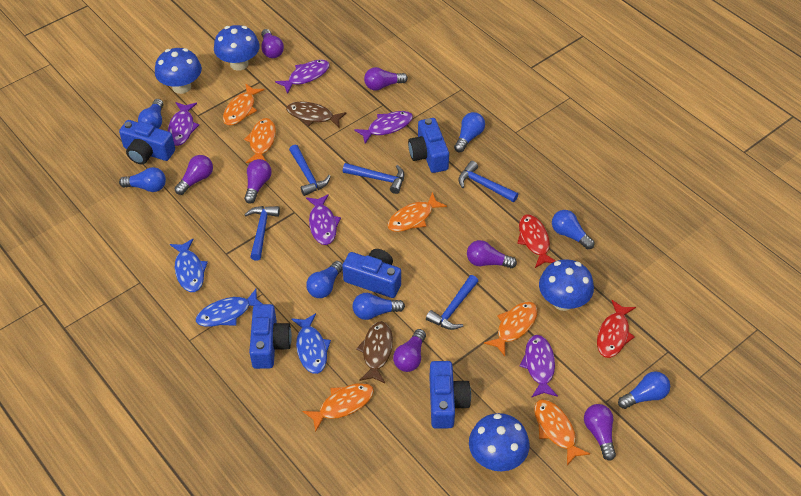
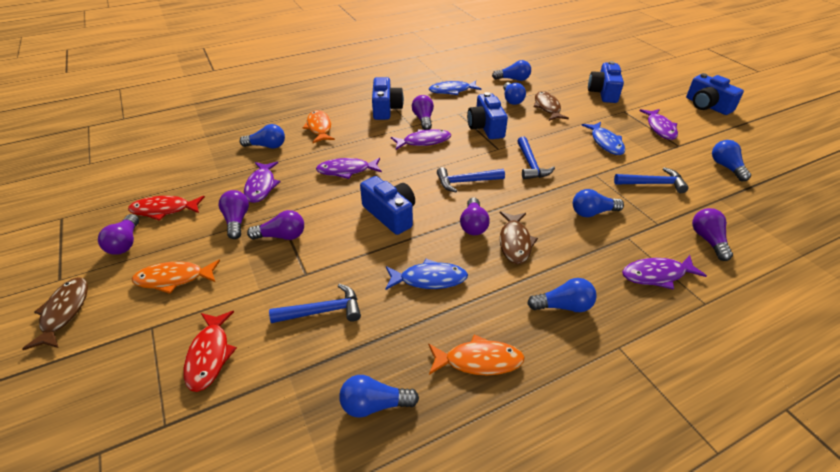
blue hammer: 5 -> 4
blue mushroom: 4 -> 0
brown fish: 2 -> 3
orange fish: 6 -> 3
purple light bulb: 7 -> 6

